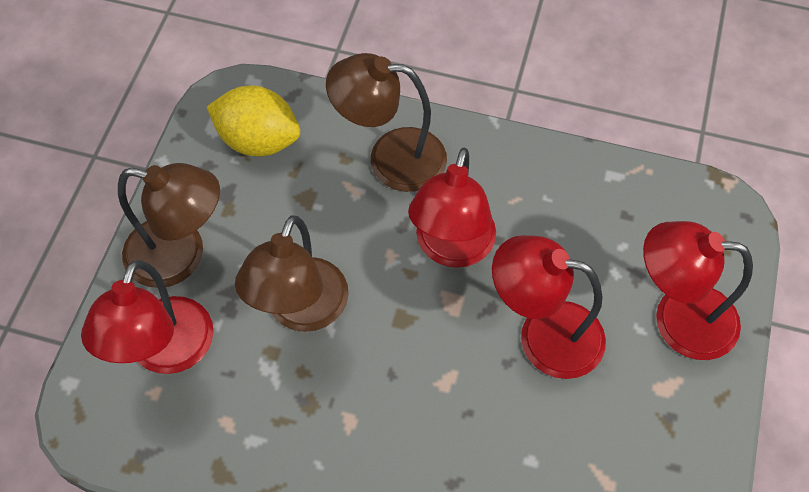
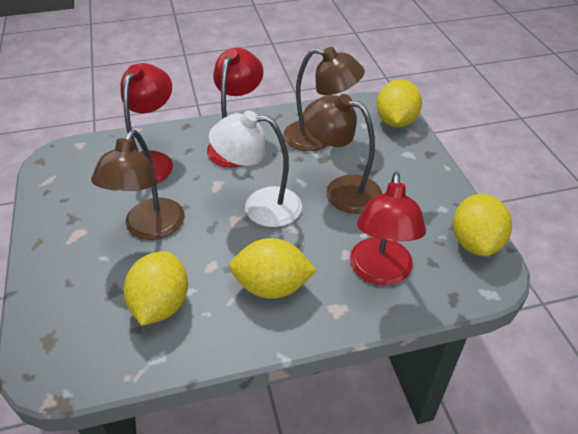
red lamp: 4 -> 3
white lamp: 0 -> 1
yellow lemon: 1 -> 4

